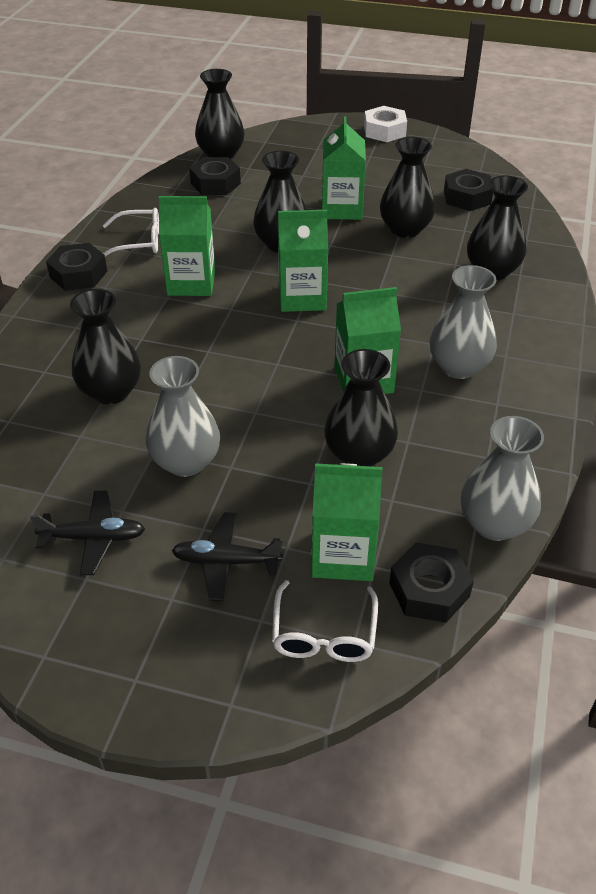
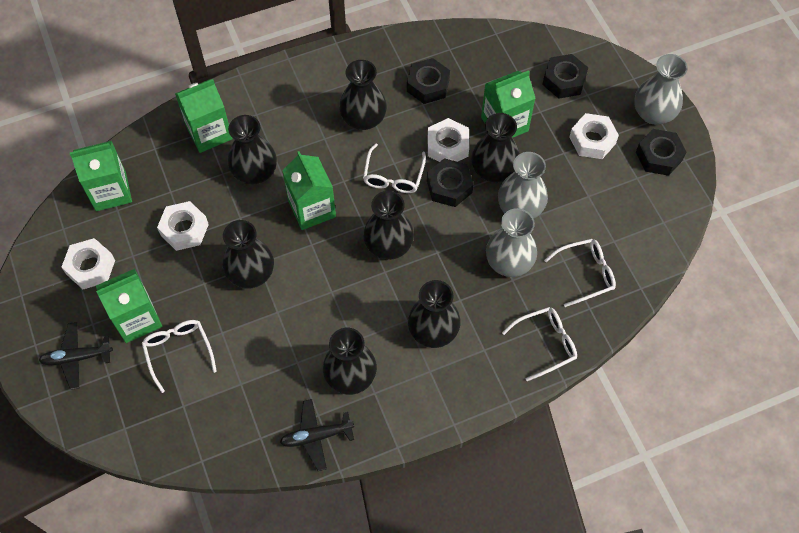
black vase: 6 -> 7
white glasses: 2 -> 4
white nut: 1 -> 4

